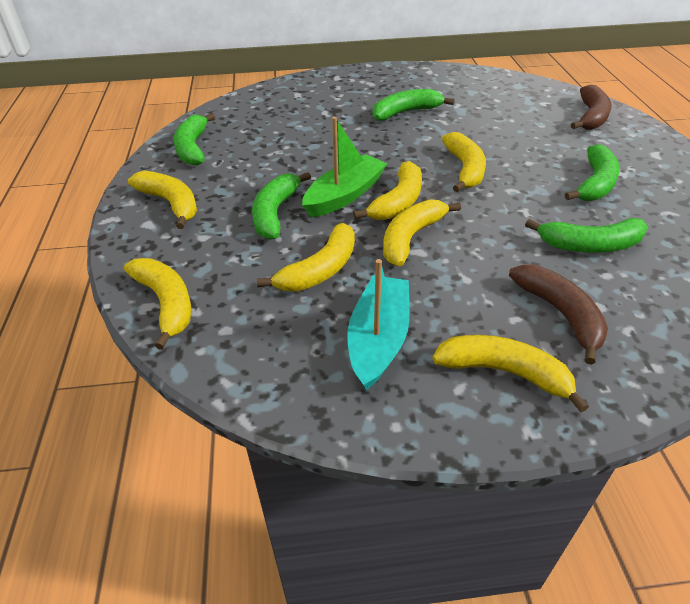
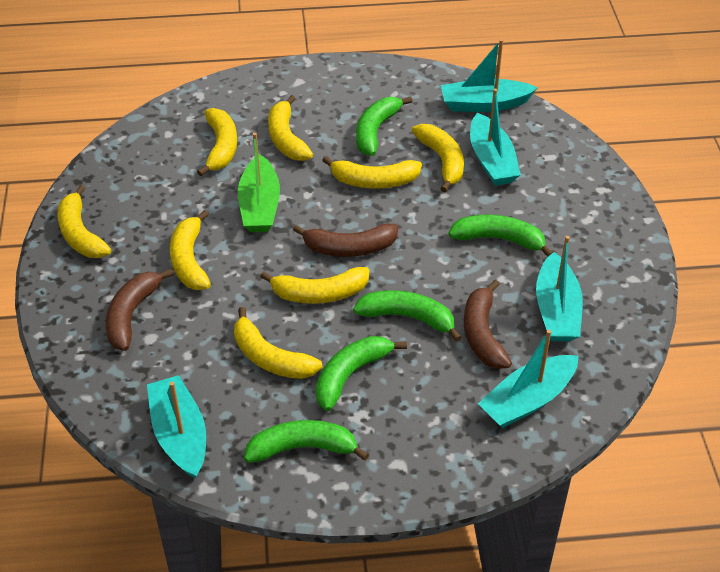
brown banana: 2 -> 3
turquoise boat: 1 -> 5
yellow banana: 7 -> 8

